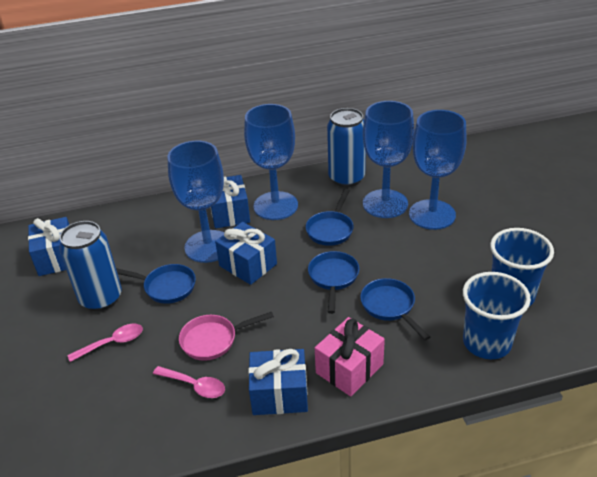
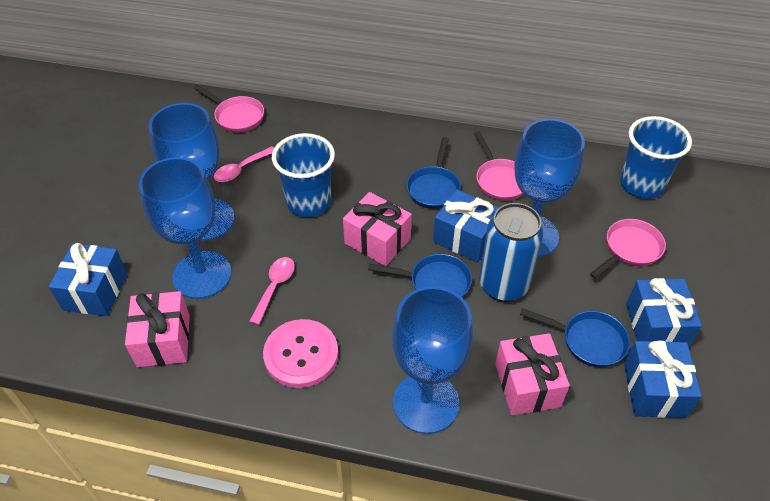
blue can: 2 -> 1
blue pan: 4 -> 3
pink button: 0 -> 1
pink gift: 1 -> 3
pink pan: 1 -> 3

